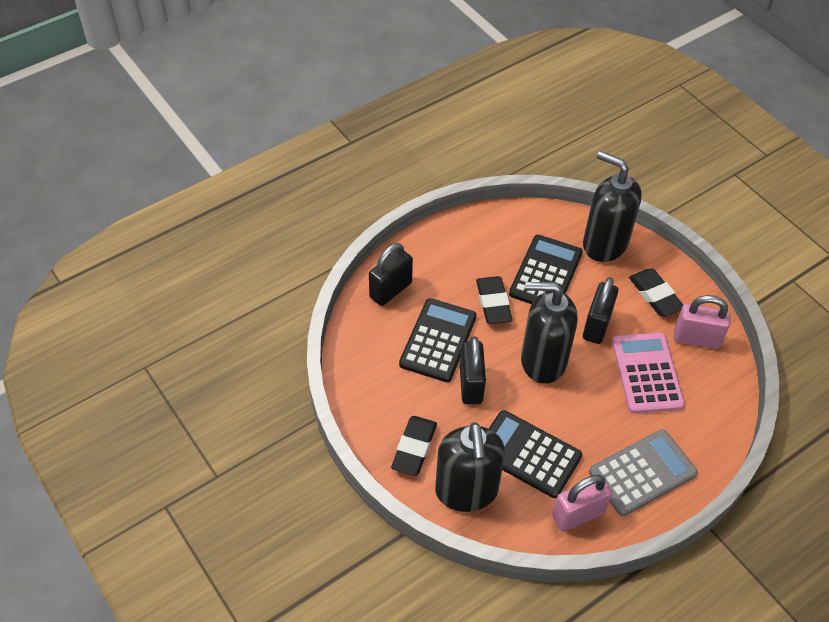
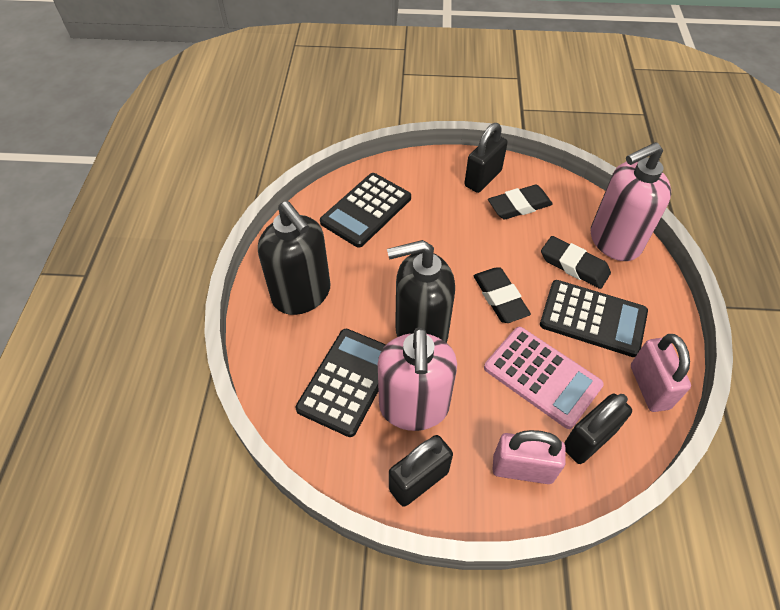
black soap dispenser: 3 -> 2
grey calculator: 1 -> 0
pink soap dispenser: 0 -> 2

